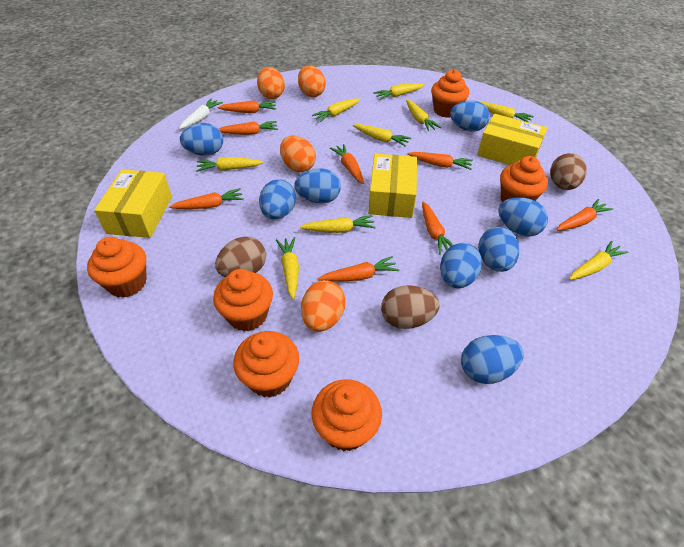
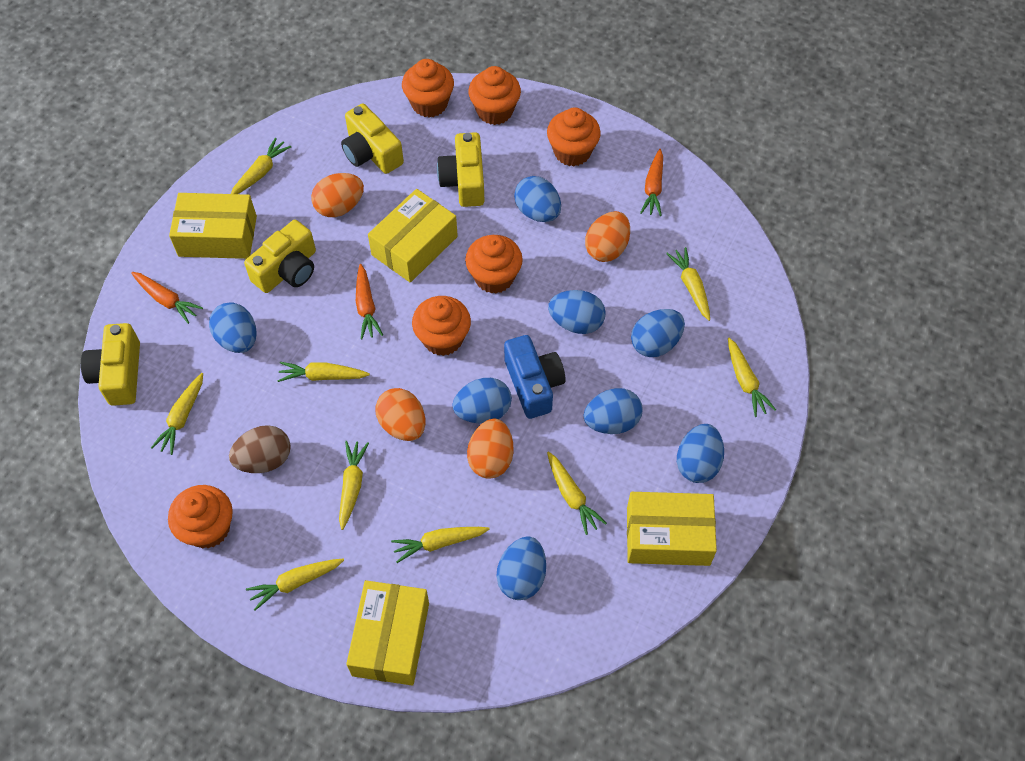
blue camera: 0 -> 1
brown egg: 3 -> 1
orange carrot: 8 -> 3
white carrot: 1 -> 0
yellow box: 3 -> 4
yellow camera: 0 -> 4

